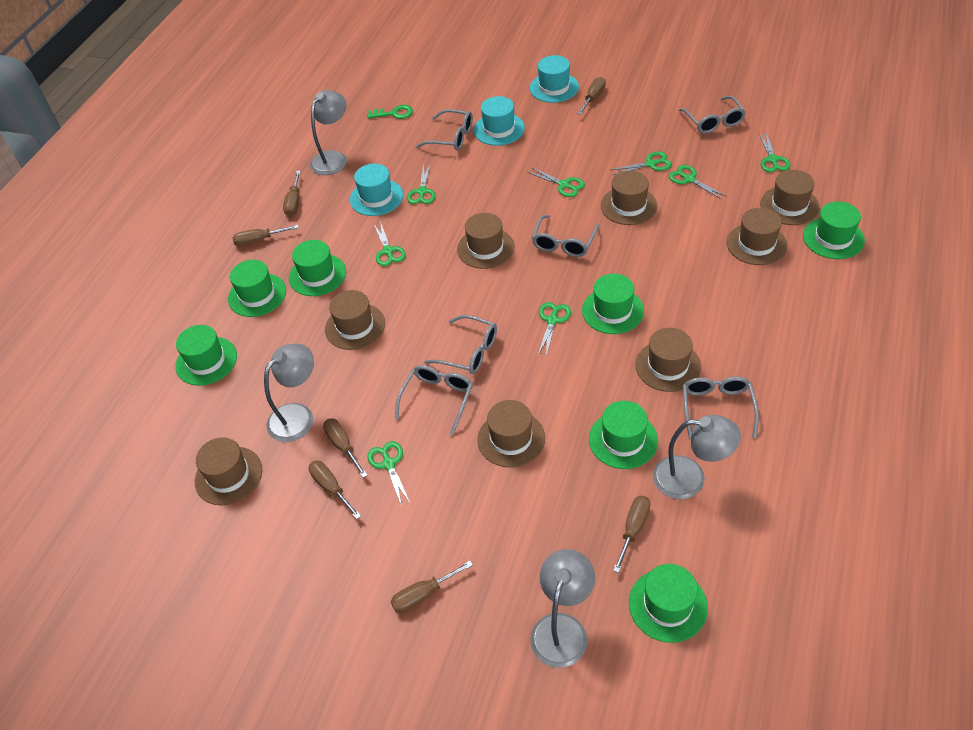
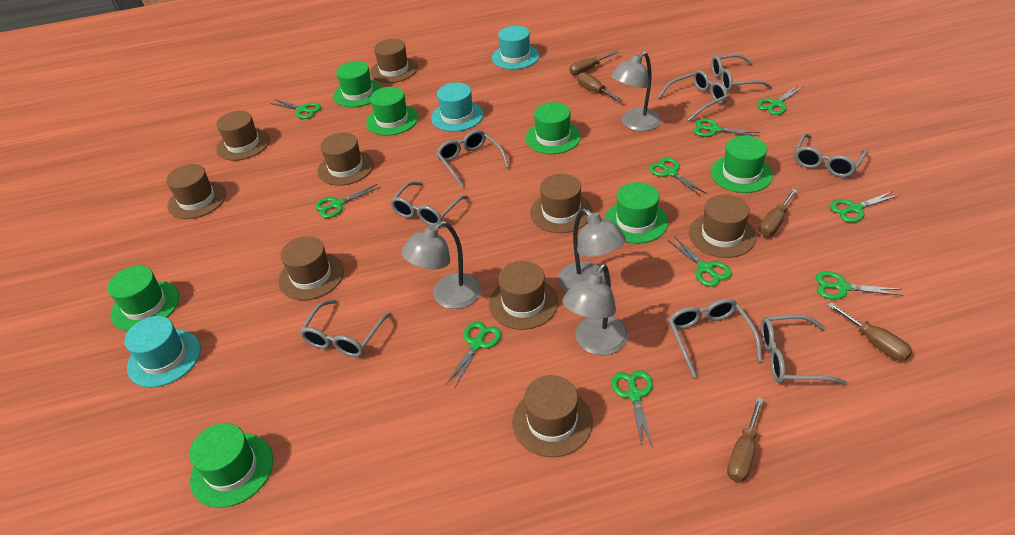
brown hat: 8 -> 9
brown screwdriver: 7 -> 5
green key: 1 -> 0
green scissors: 8 -> 10
grey glasses: 6 -> 8

